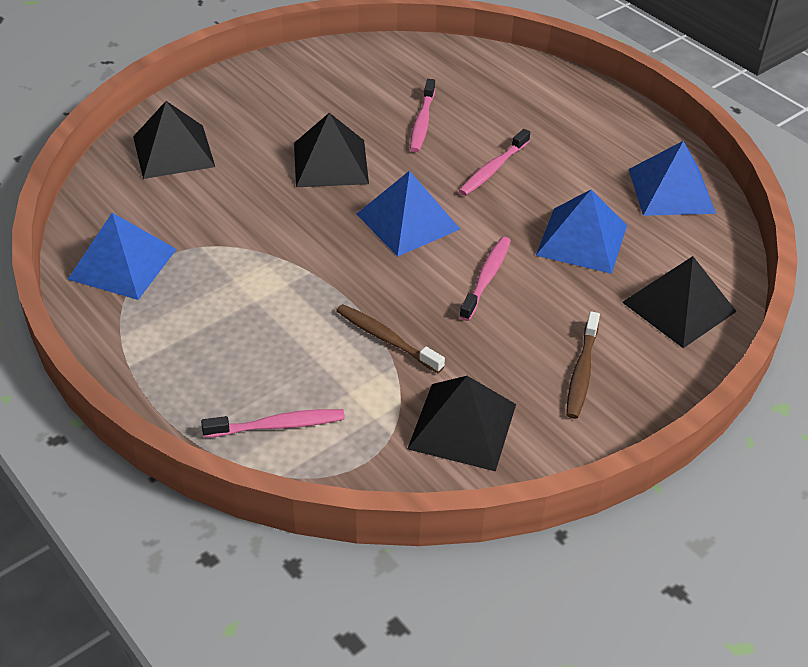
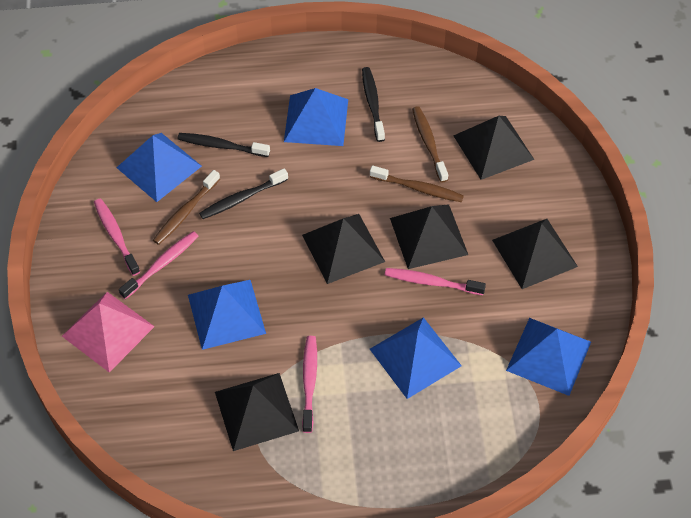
black pyramid: 4 -> 5
black toothbrush: 0 -> 3
blue pyramid: 4 -> 5
brown toothbrush: 2 -> 3
pink pyramid: 0 -> 1

